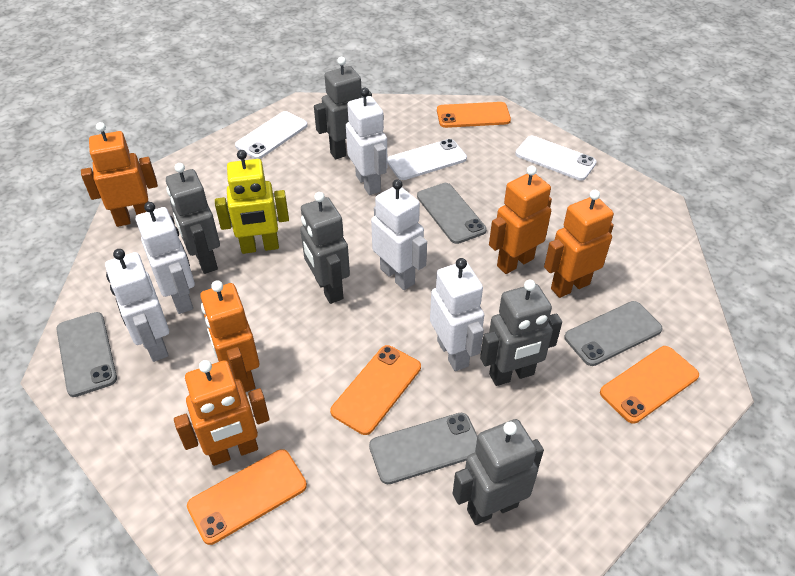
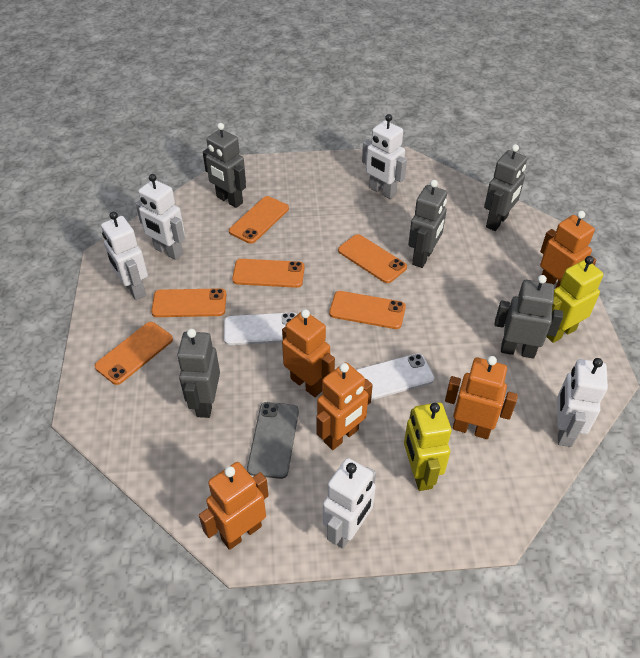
grey phone: 4 -> 1
orange phone: 4 -> 6
white phone: 3 -> 2
yellow robot: 1 -> 2

